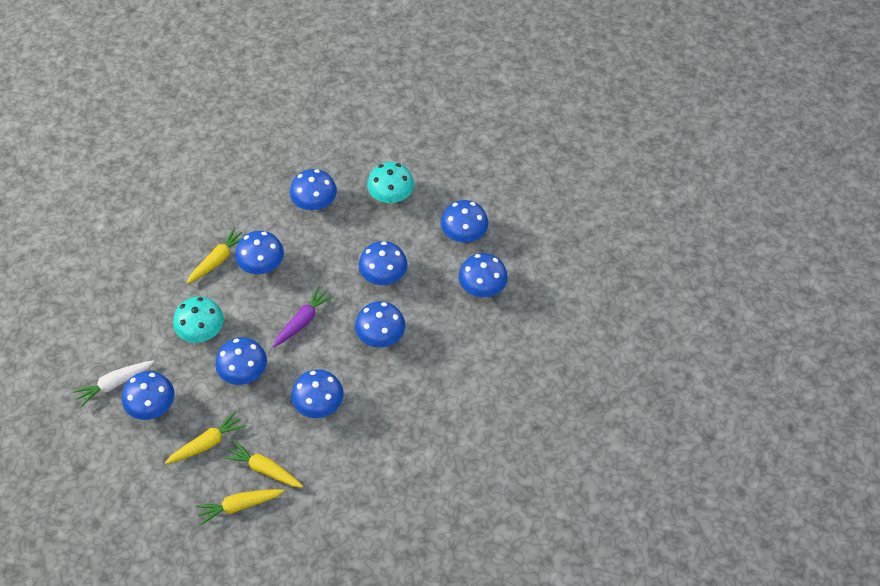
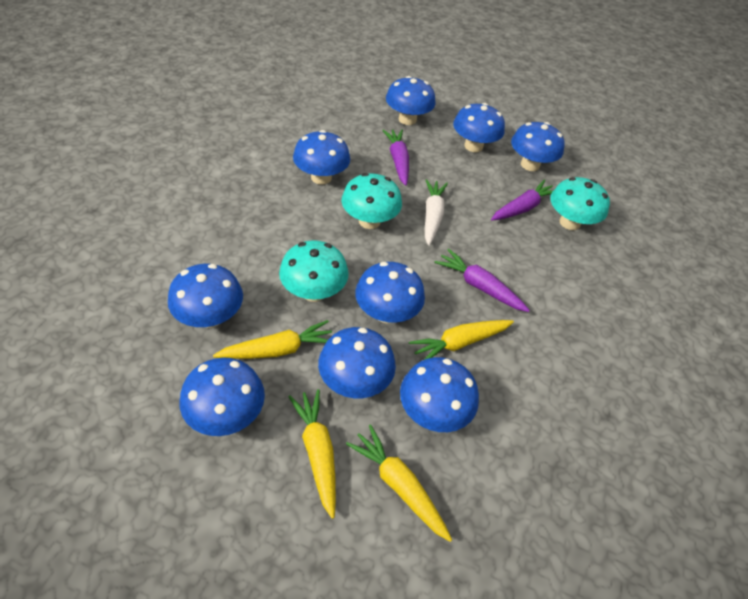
purple carrot: 1 -> 3
turquoise mushroom: 2 -> 3

